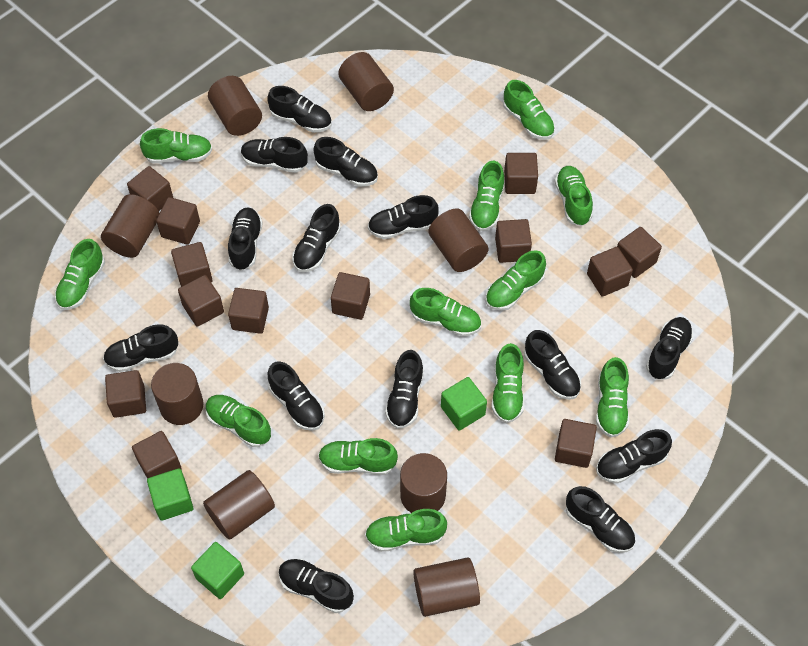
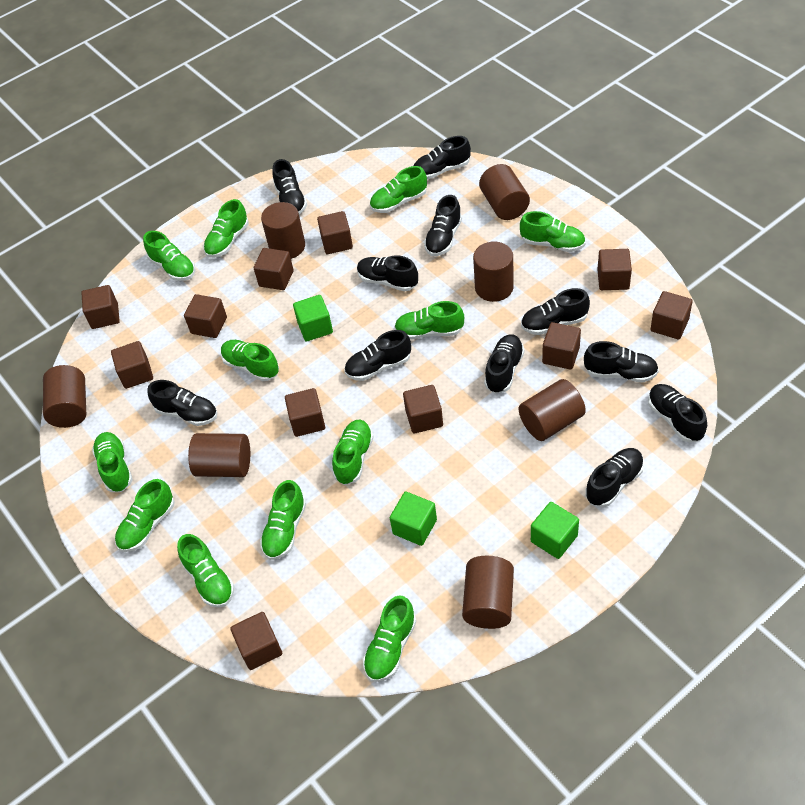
black shoe: 14 -> 11
brown cube: 13 -> 11
brown cylinder: 8 -> 7

